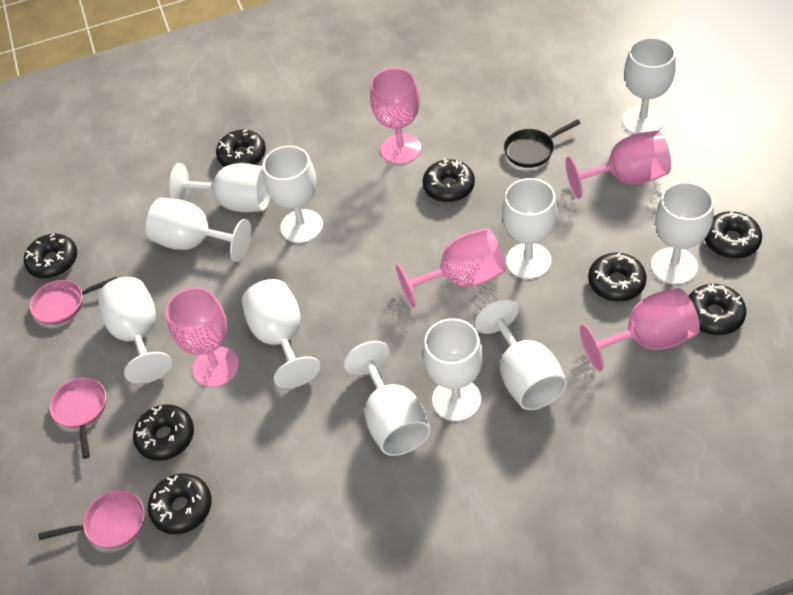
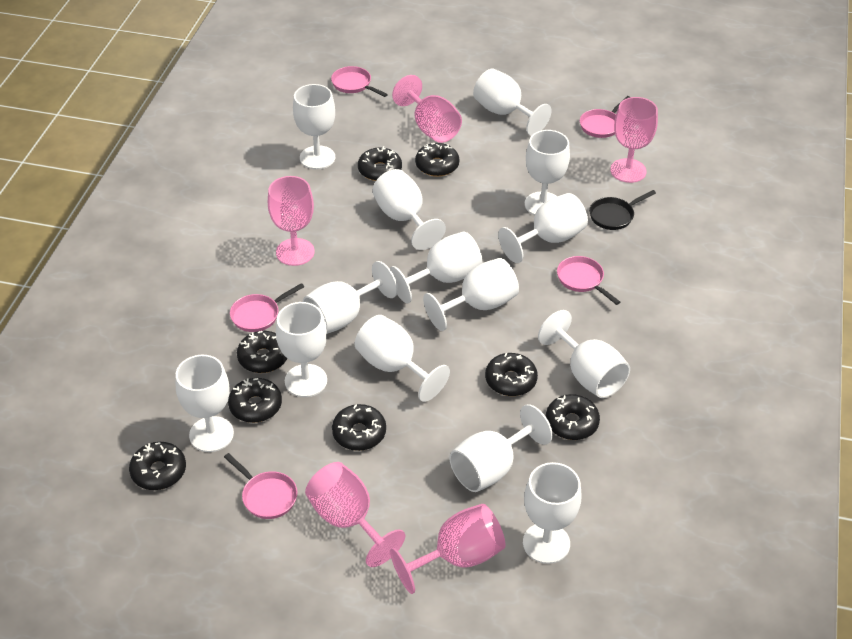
pink pan: 3 -> 5
white goblet: 11 -> 14

